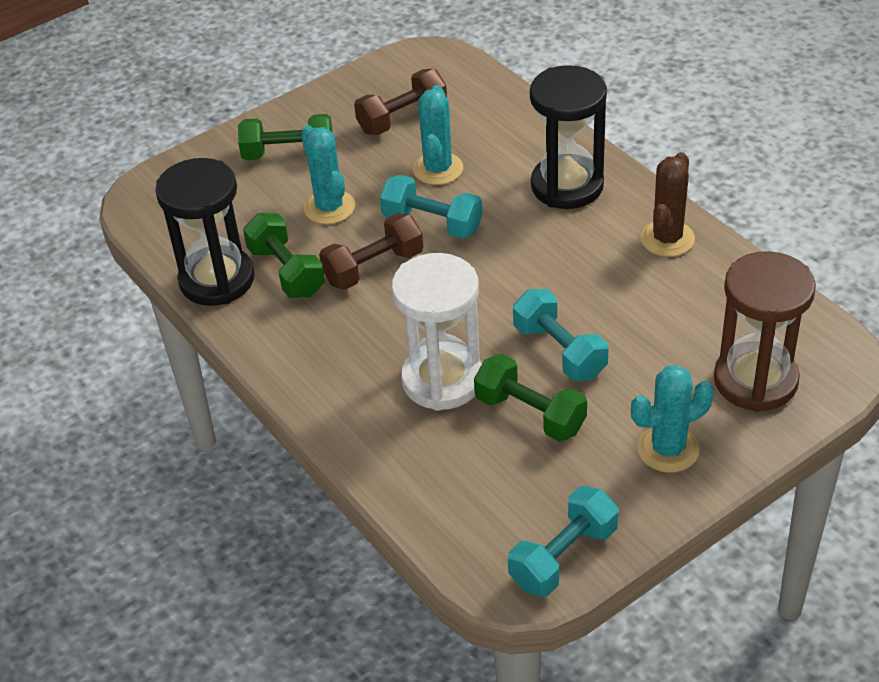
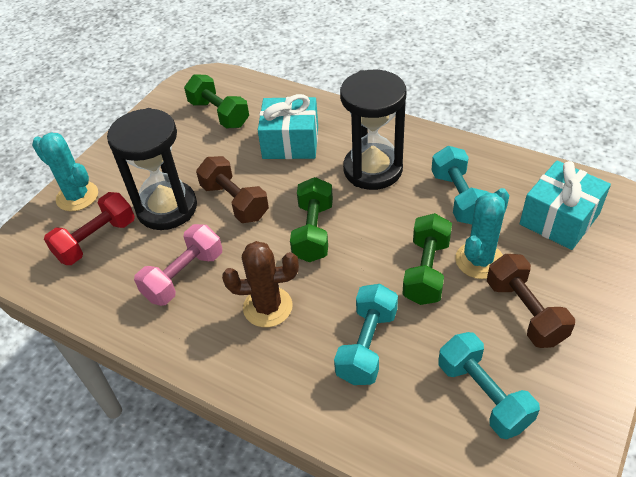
brown hourglass: 1 -> 0
pink dumbbell: 0 -> 1
red dumbbell: 0 -> 1
turquoise cactus: 3 -> 2
turquoise gift: 0 -> 2
white hourglass: 1 -> 0

